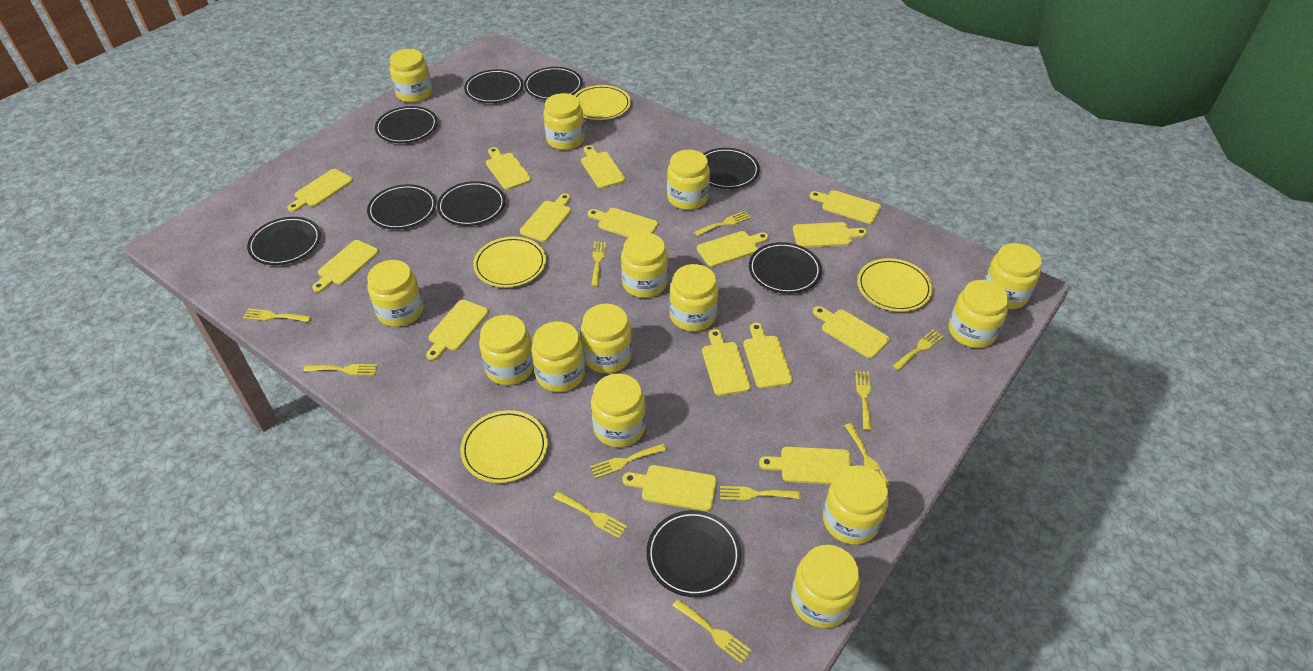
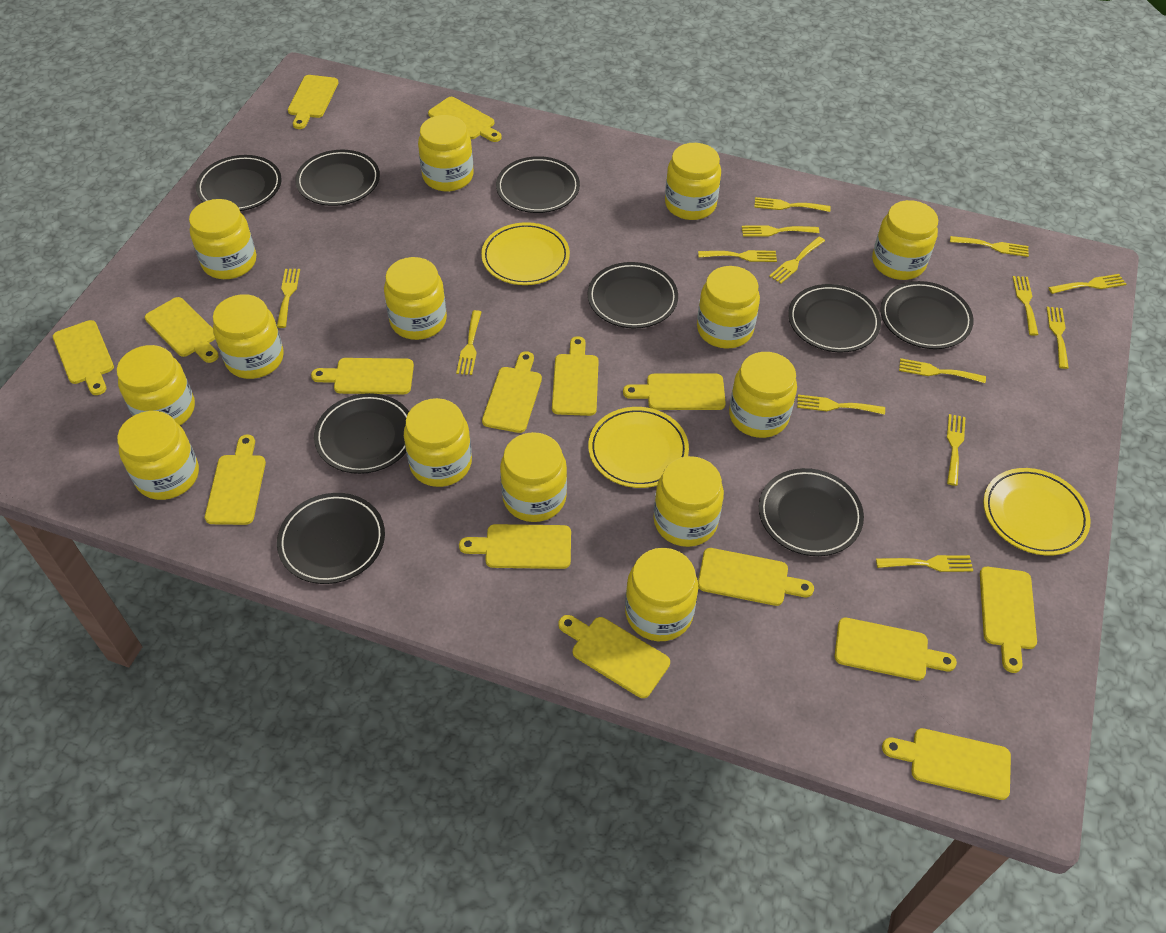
yellow fork: 11 -> 14
yellow plate: 4 -> 3

